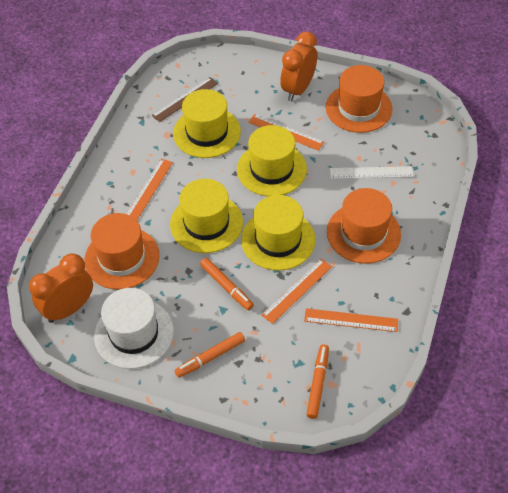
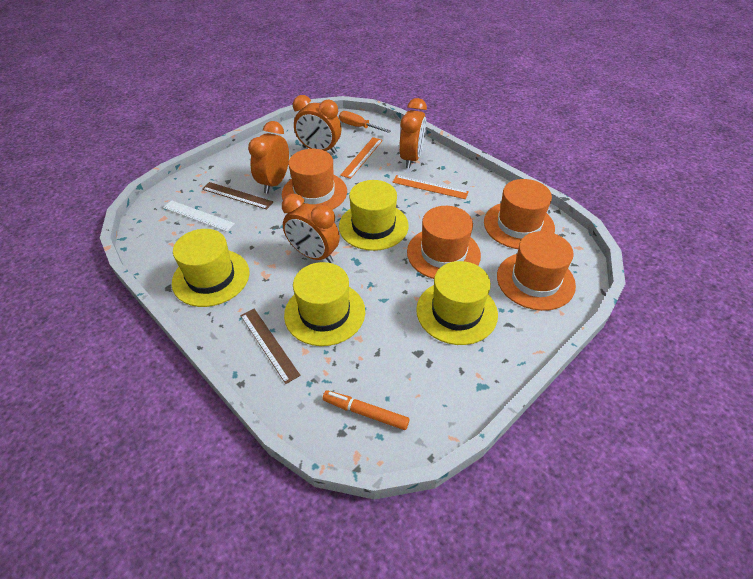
brown ruler: 1 -> 2
orange clock: 2 -> 4
orange hat: 3 -> 4
orange marker: 3 -> 1
orange ruler: 4 -> 2
orange screwdriver: 0 -> 1
white hat: 1 -> 0

